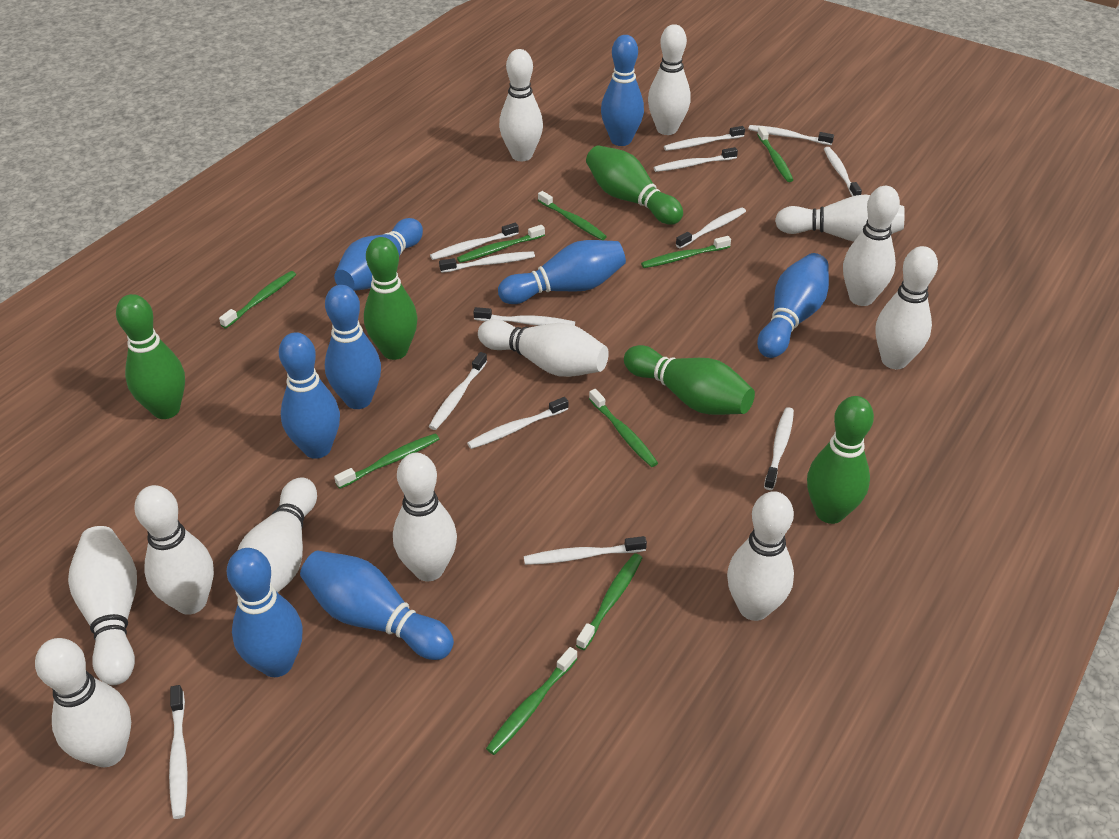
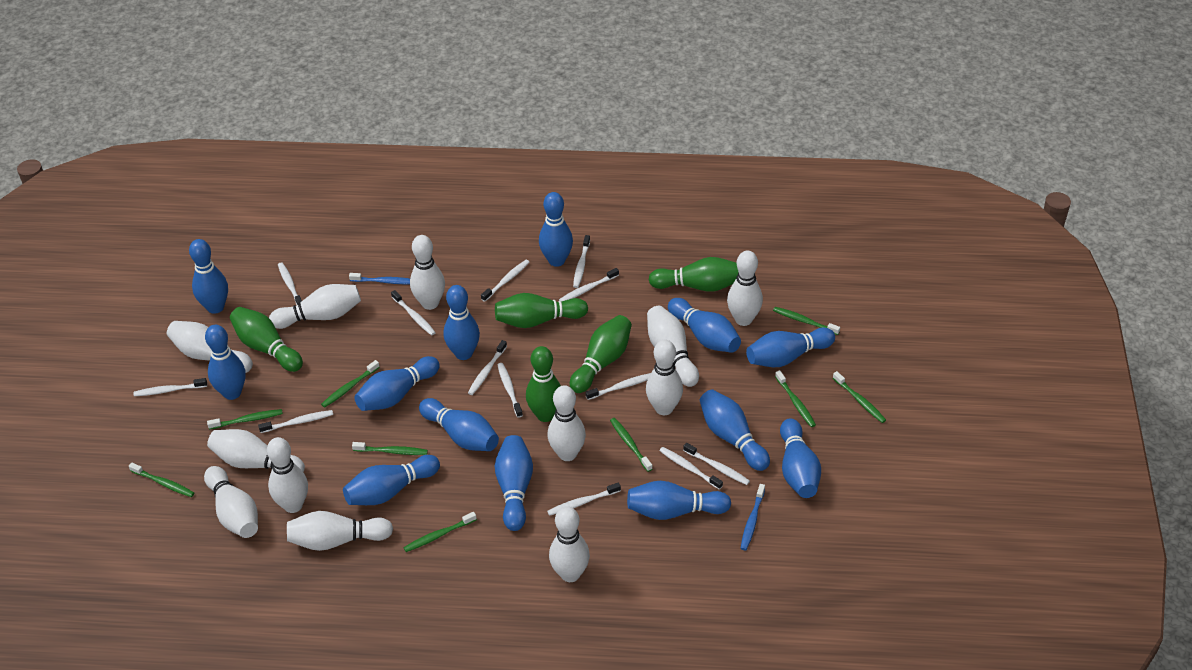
blue bowling pin: 8 -> 13
blue toothbrush: 0 -> 2

